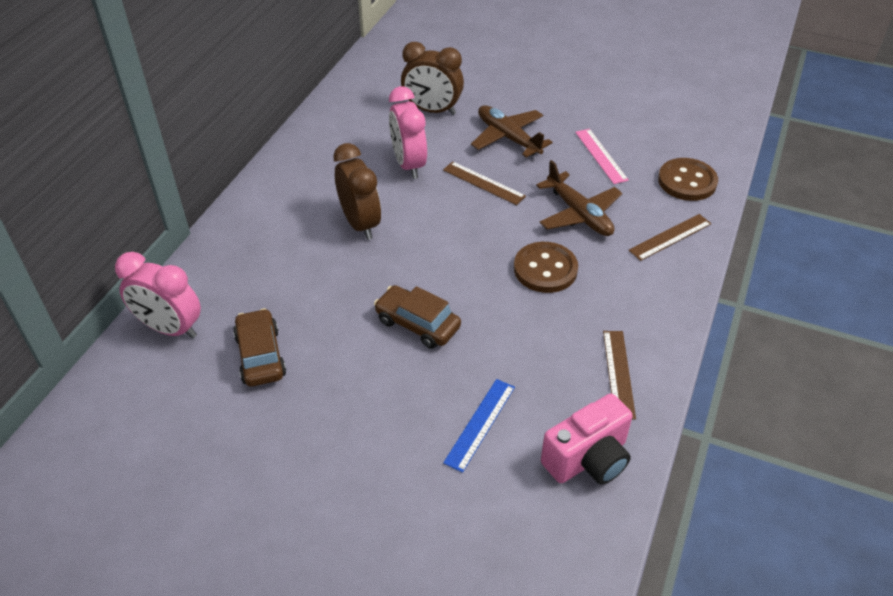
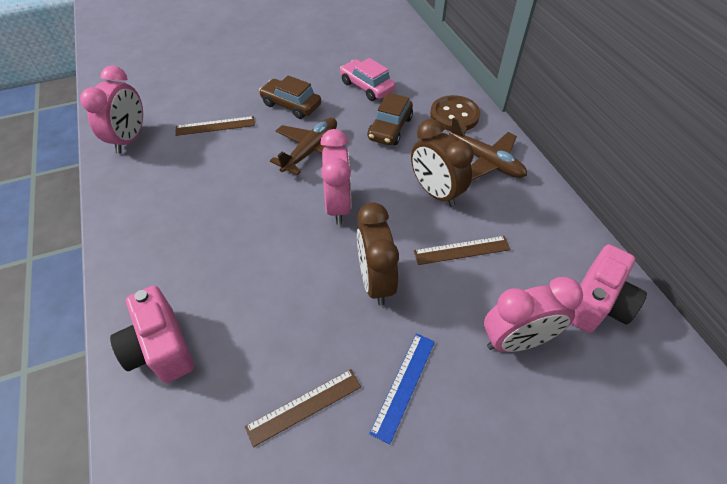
brown button: 2 -> 1
pink camera: 1 -> 2
pink car: 0 -> 1
pink clock: 2 -> 3
pink ruler: 1 -> 0

